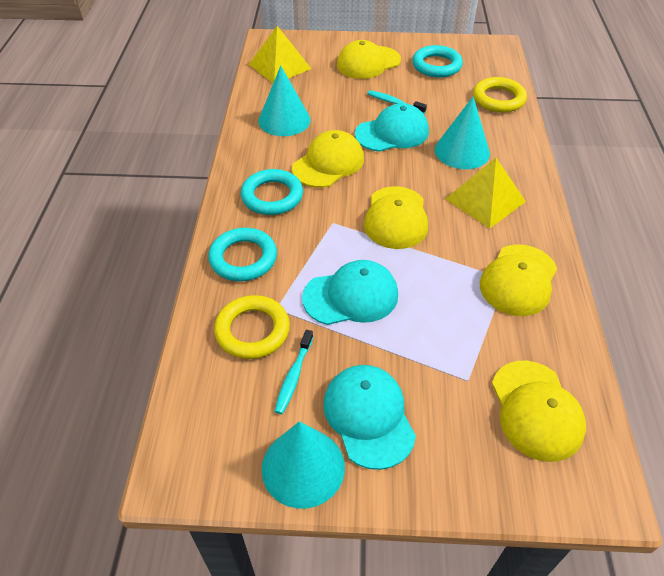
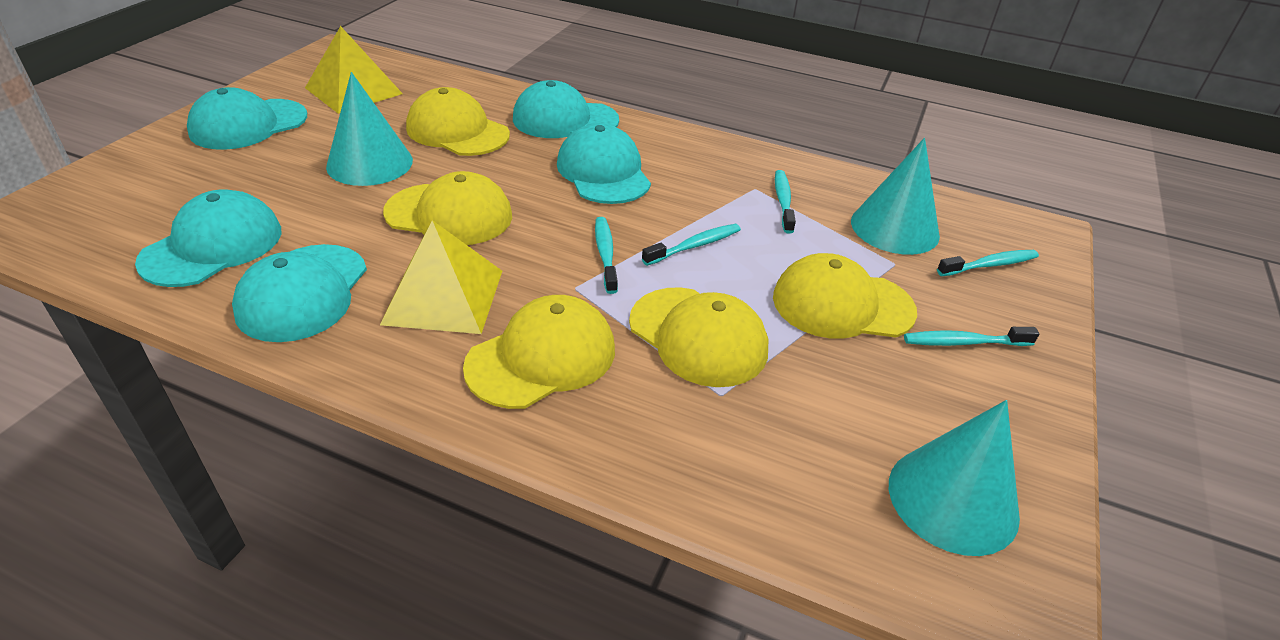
turquoise cap: 3 -> 5
turquoise ring: 3 -> 0
turquoise toothbrush: 2 -> 5
yellow ring: 2 -> 0

